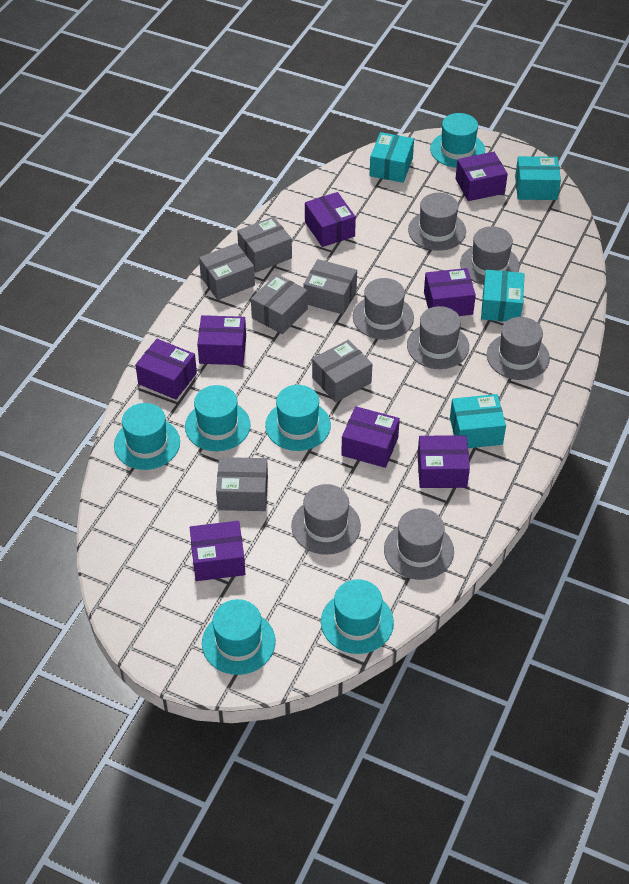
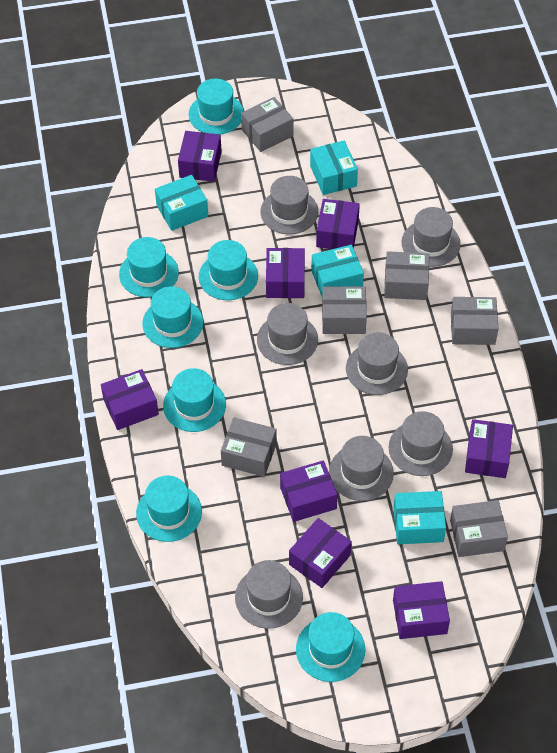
turquoise hat: 6 -> 7

